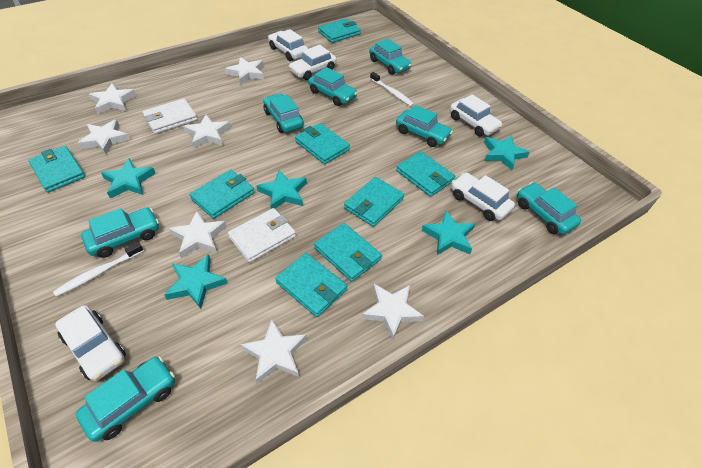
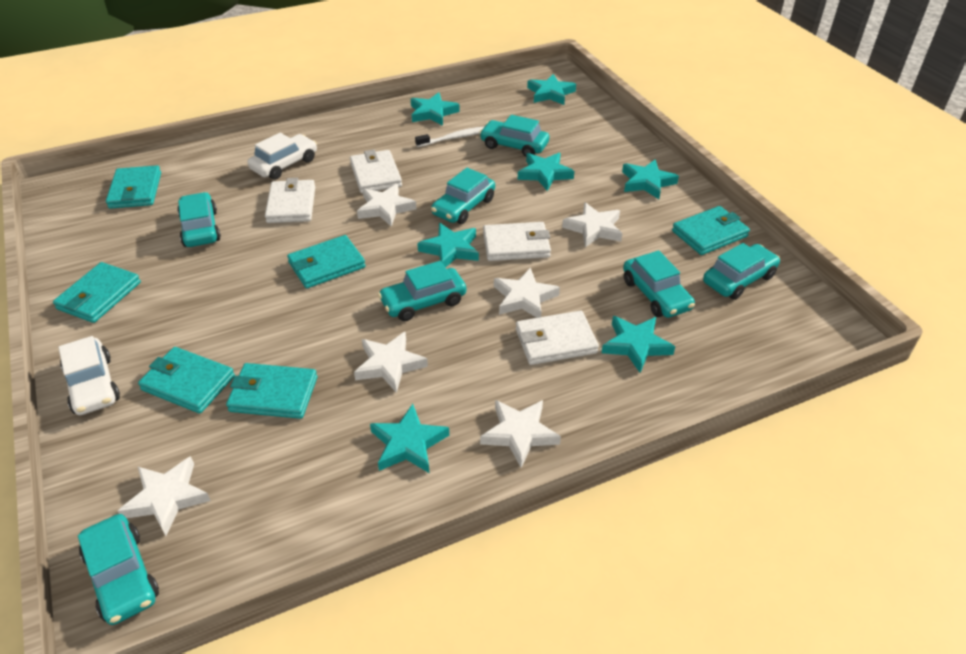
turquoise star: 5 -> 7
turquoise wallet: 8 -> 6
white car: 5 -> 2
white star: 7 -> 6
white toothbrush: 2 -> 1
white wallet: 2 -> 4

